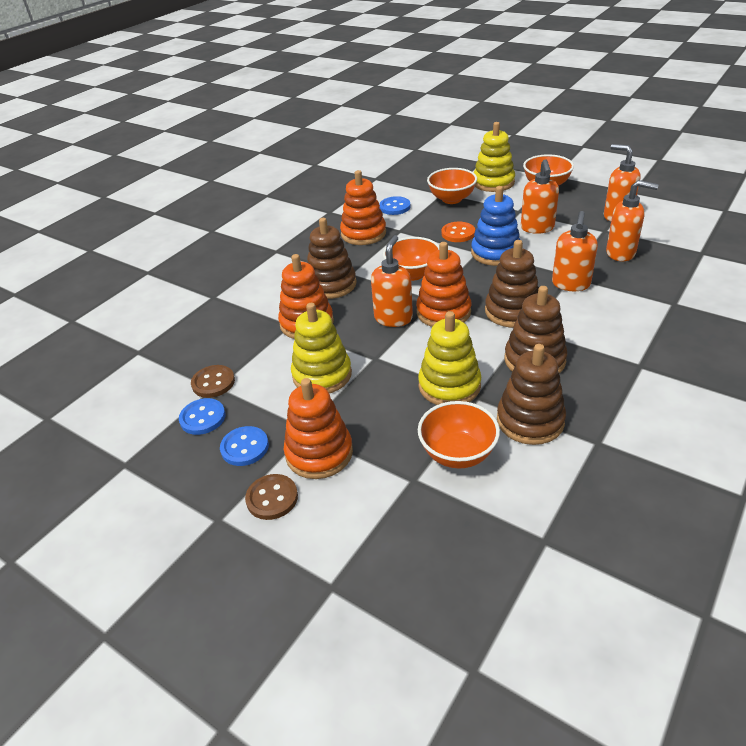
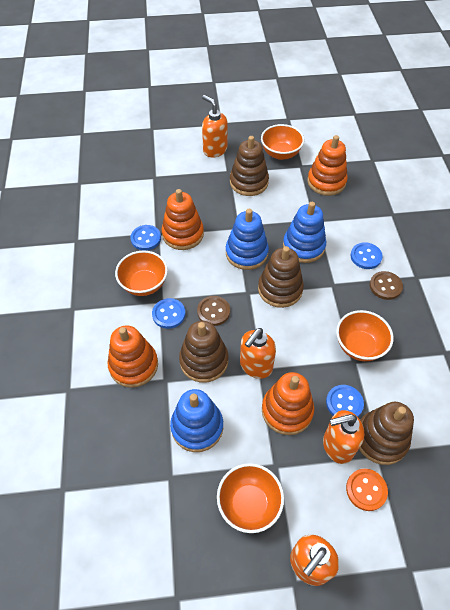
blue button: 3 -> 4
blue stacking toy: 1 -> 3
orange soap dispenser: 5 -> 4
yellow stacking toy: 3 -> 0

